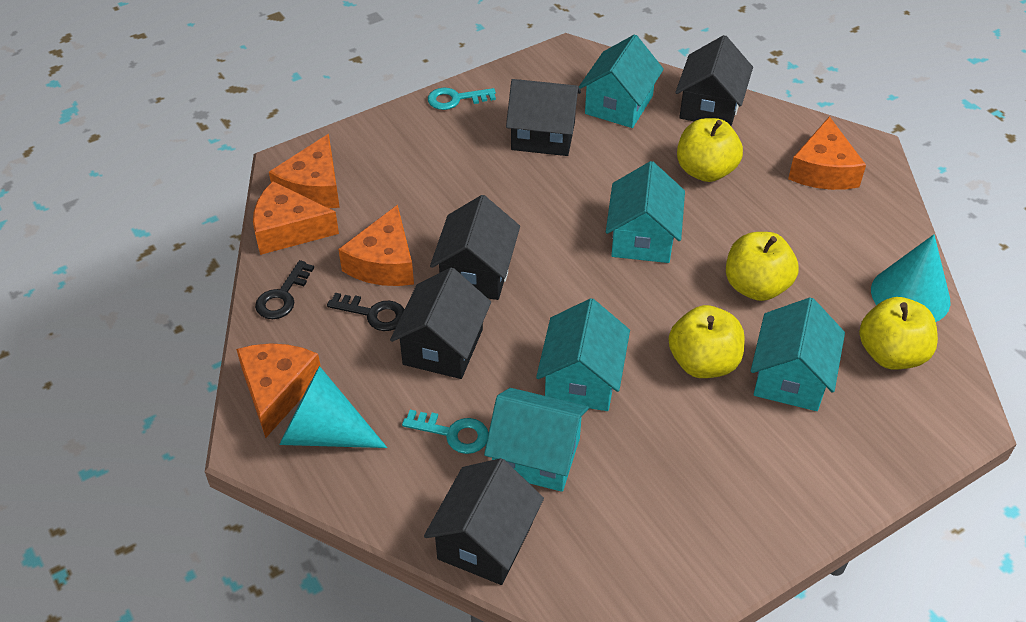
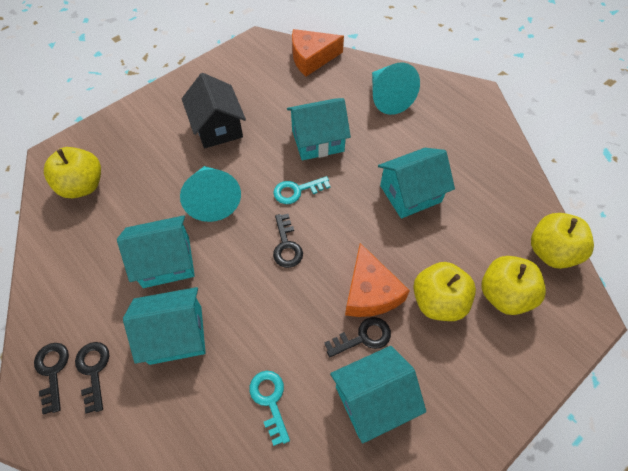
black house: 5 -> 1
black key: 2 -> 4
orange cheese: 5 -> 2

